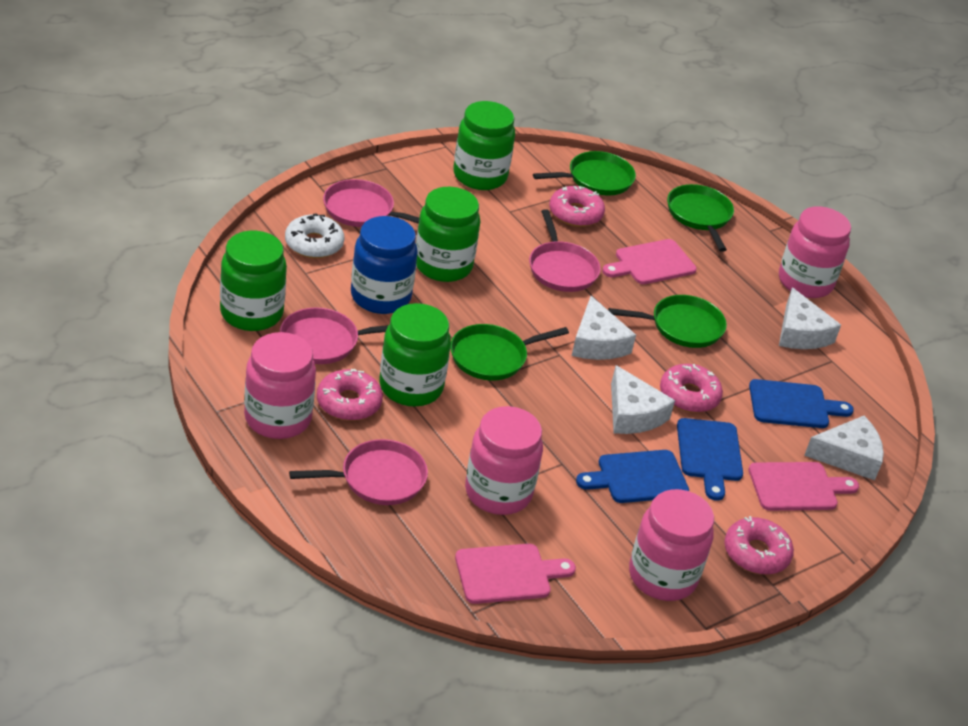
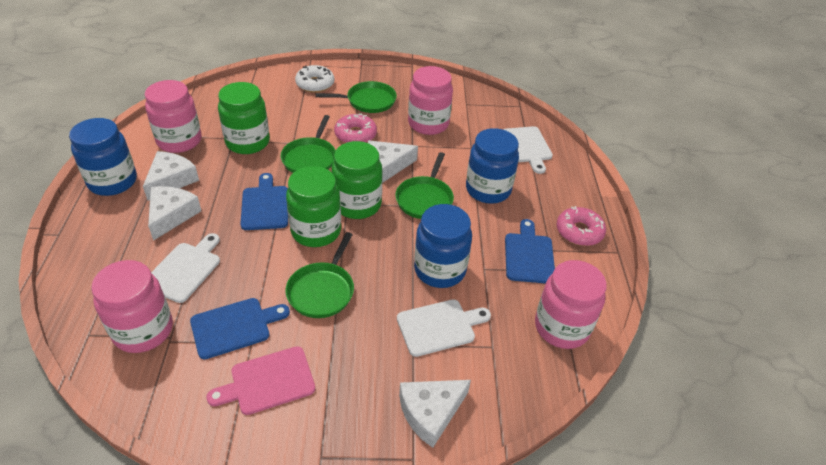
blue jar: 1 -> 3
green jar: 4 -> 3
pink cutting board: 3 -> 1
pink donut: 4 -> 2
pink pan: 4 -> 0
white cutting board: 0 -> 3

